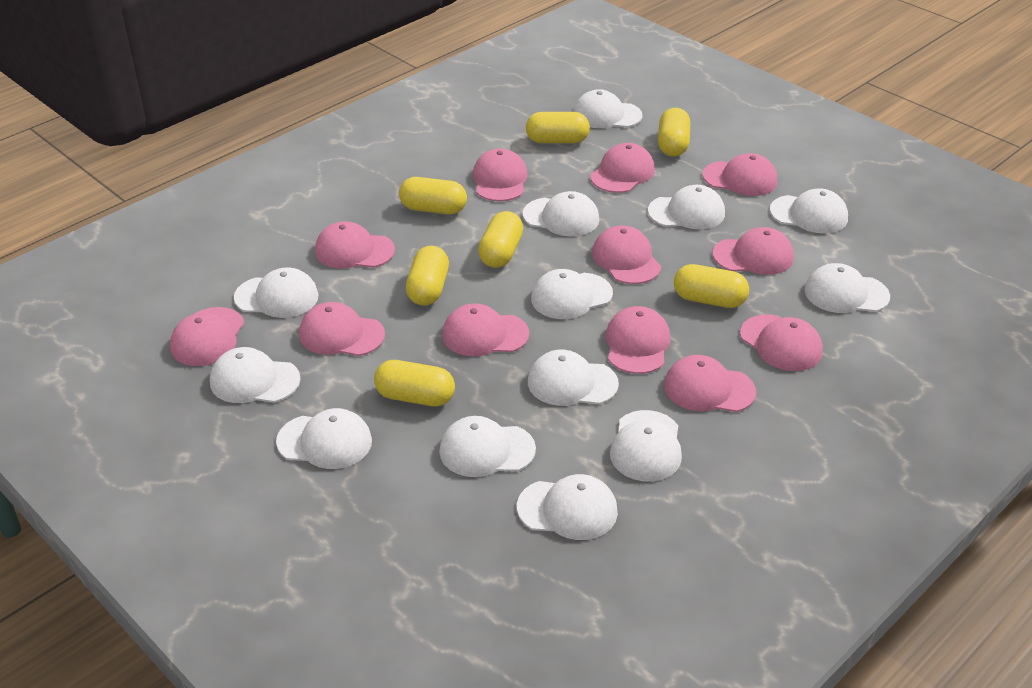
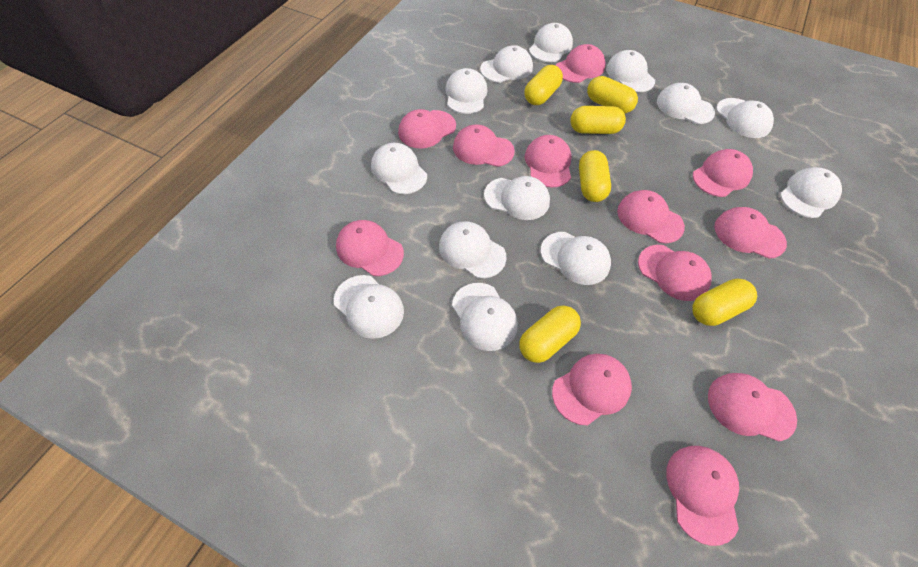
yellow capsule: 7 -> 6

